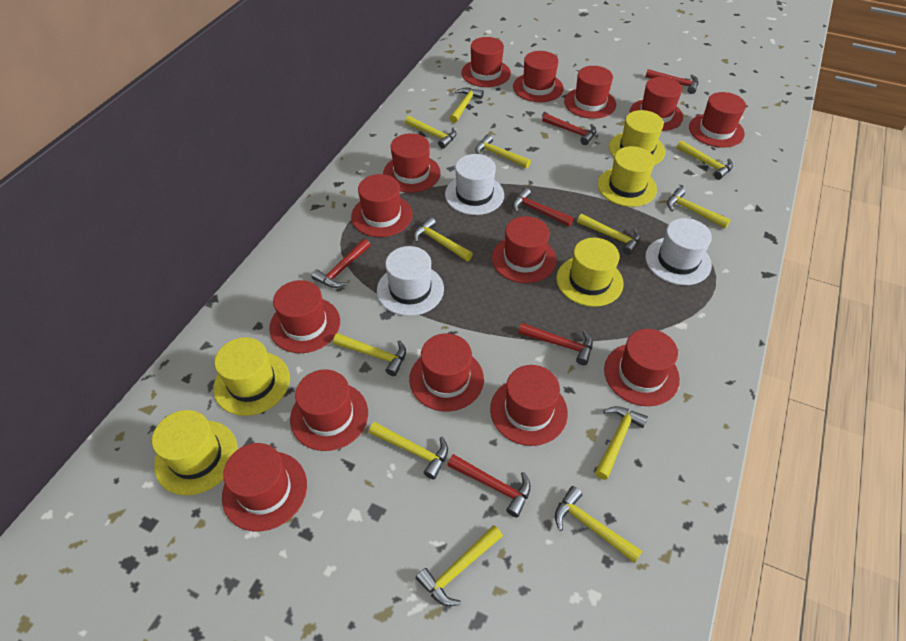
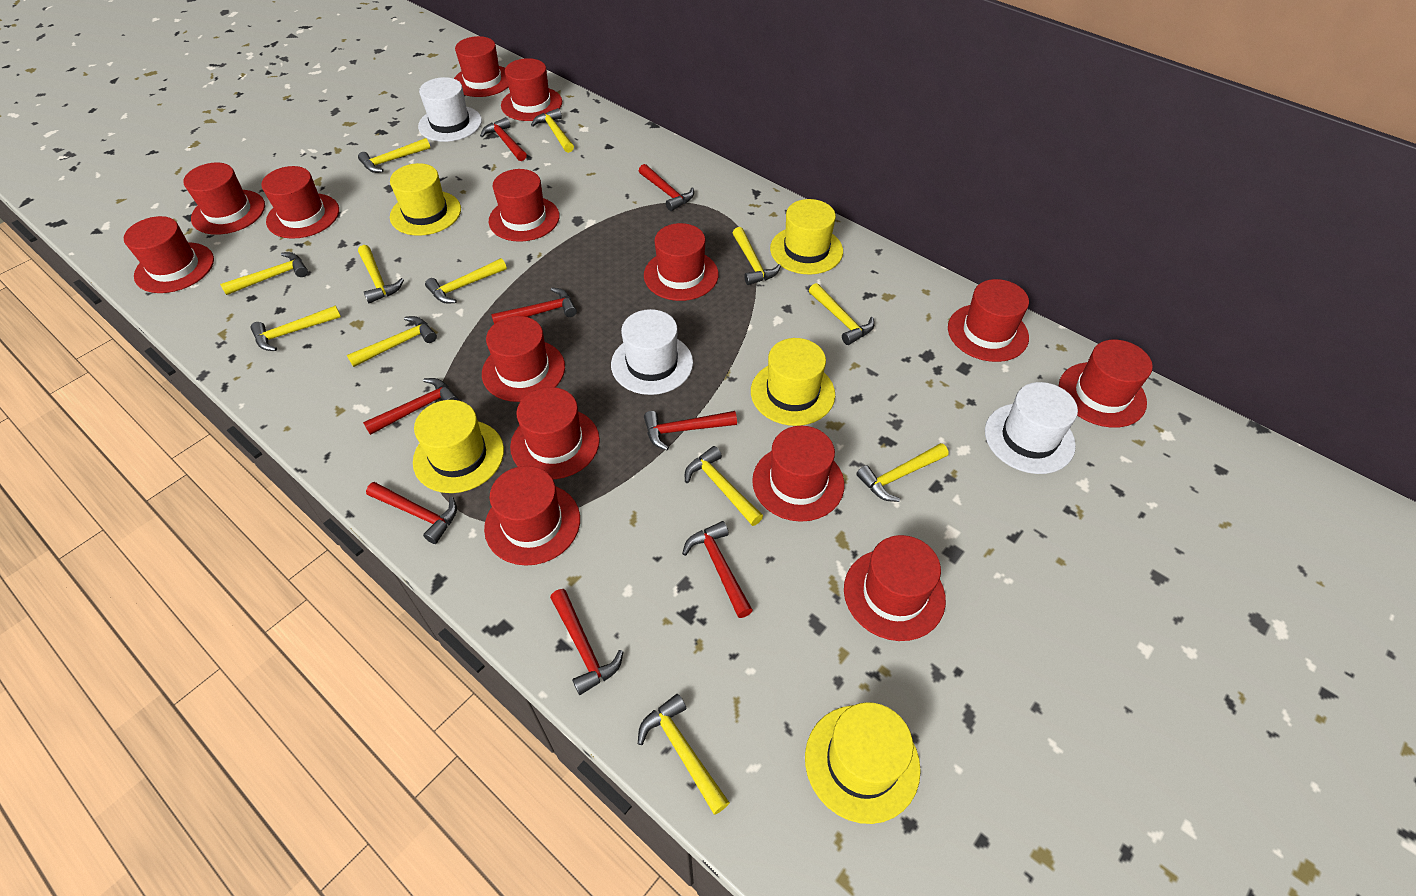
red hammer: 6 -> 8

